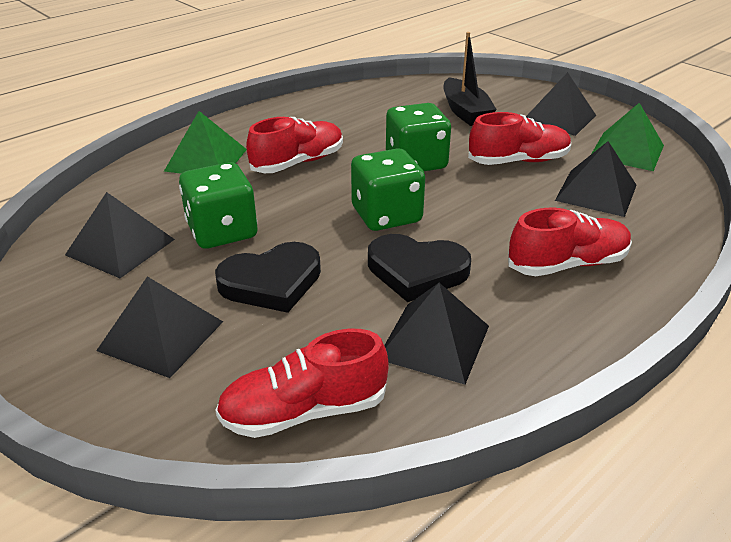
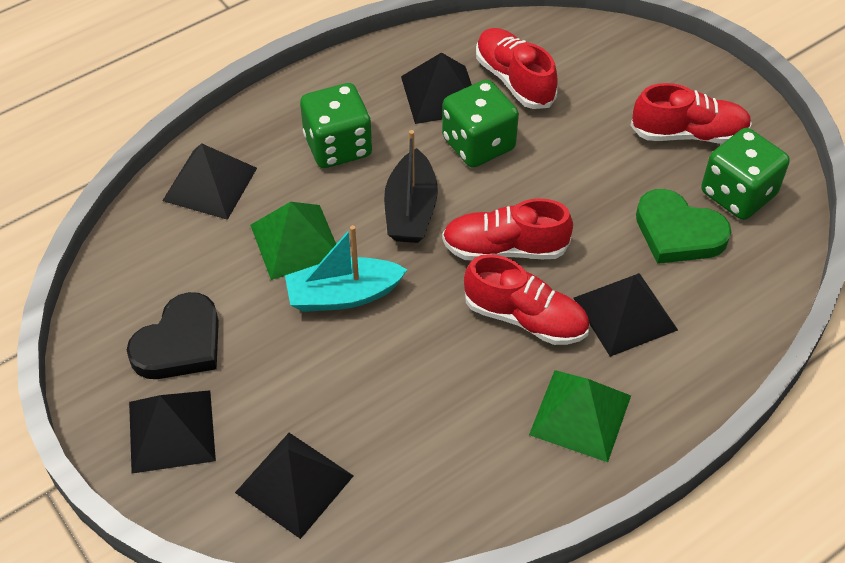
black heart: 2 -> 1
green heart: 0 -> 1
turquoise boat: 0 -> 1

